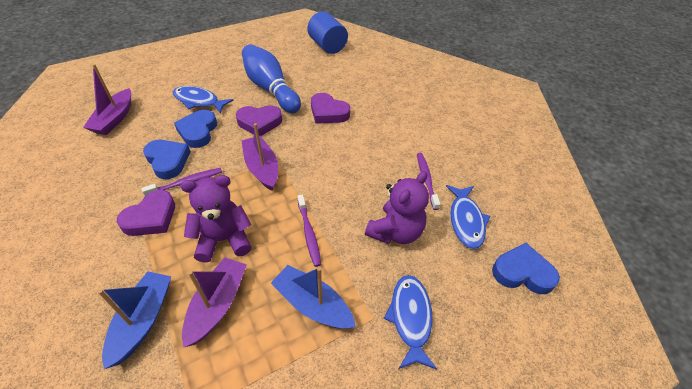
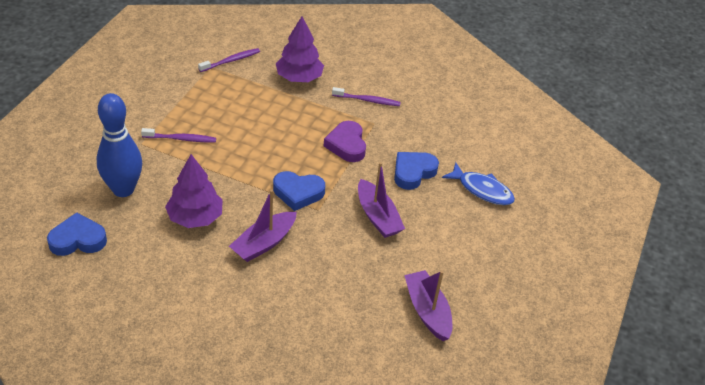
blue boat: 2 -> 0
blue cylinder: 1 -> 0
blue fish: 3 -> 1
purple heart: 3 -> 1
purple teddy bear: 2 -> 0
purple tree: 0 -> 2

